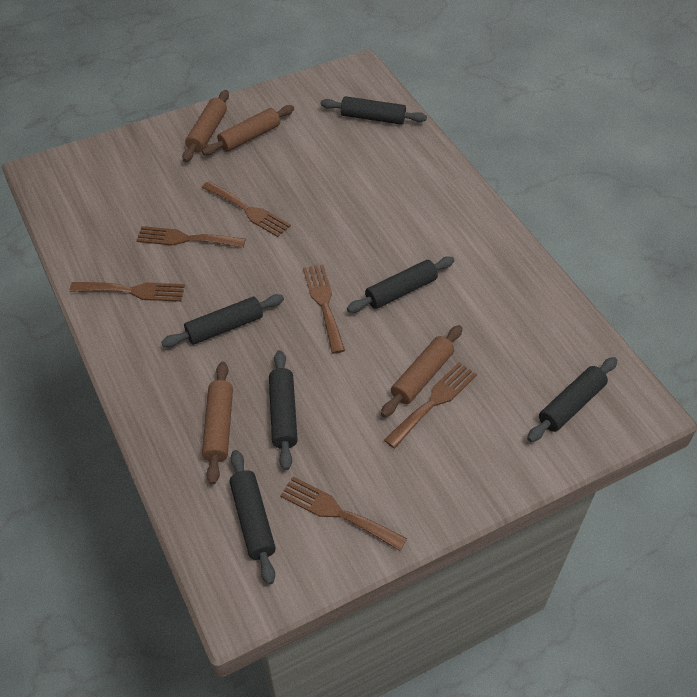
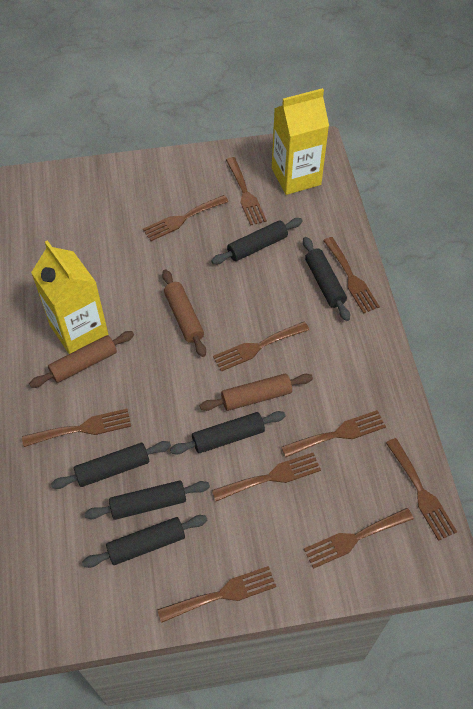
brown fork: 6 -> 10
brown rolling pin: 4 -> 3
yellow carton: 0 -> 2

